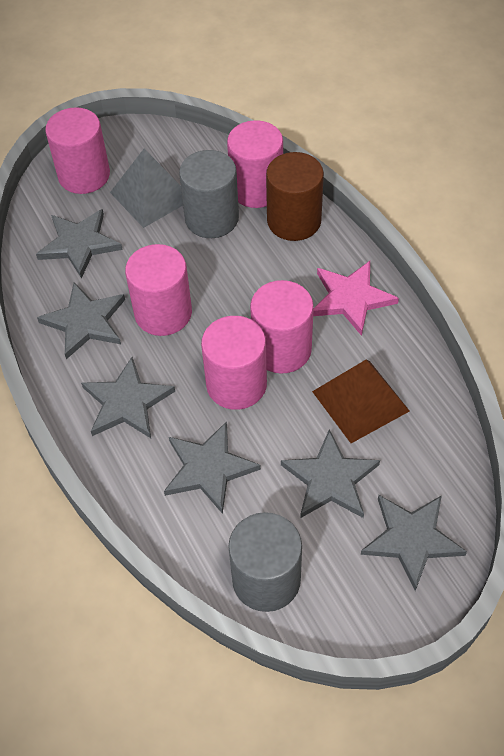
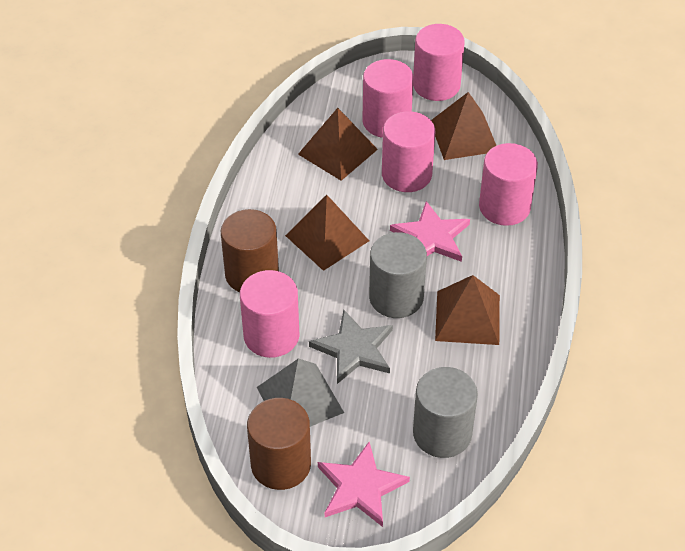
brown cylinder: 1 -> 2
brown pyramid: 1 -> 4
grey star: 6 -> 1
pink star: 1 -> 2

